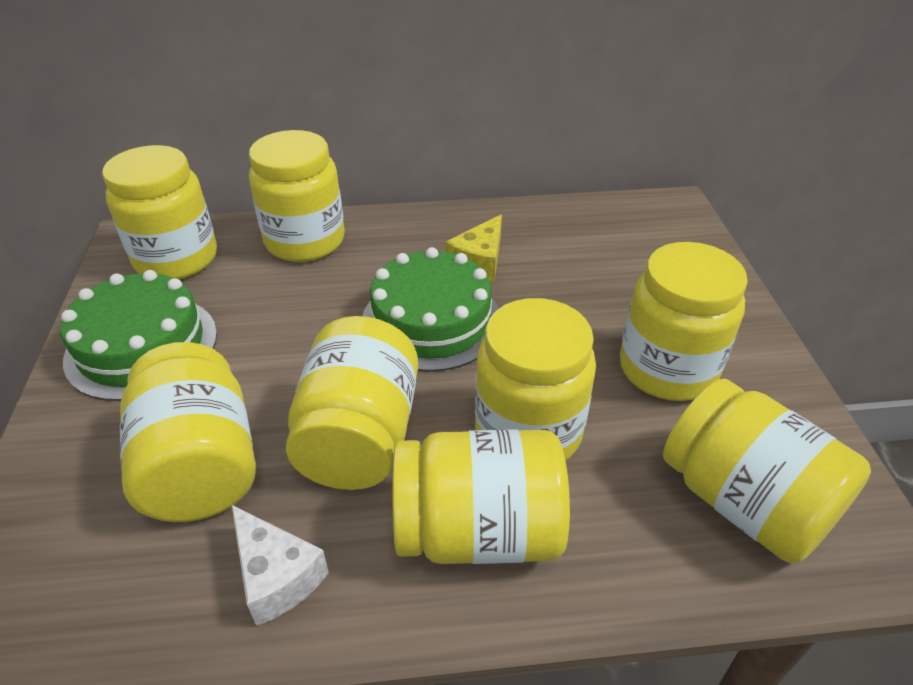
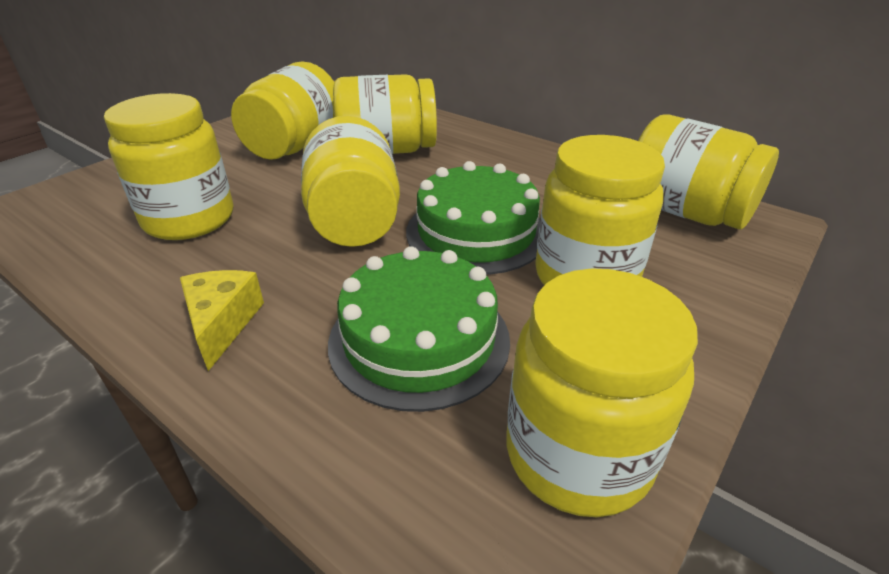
white cheese: 1 -> 0
yellow jar: 8 -> 7

